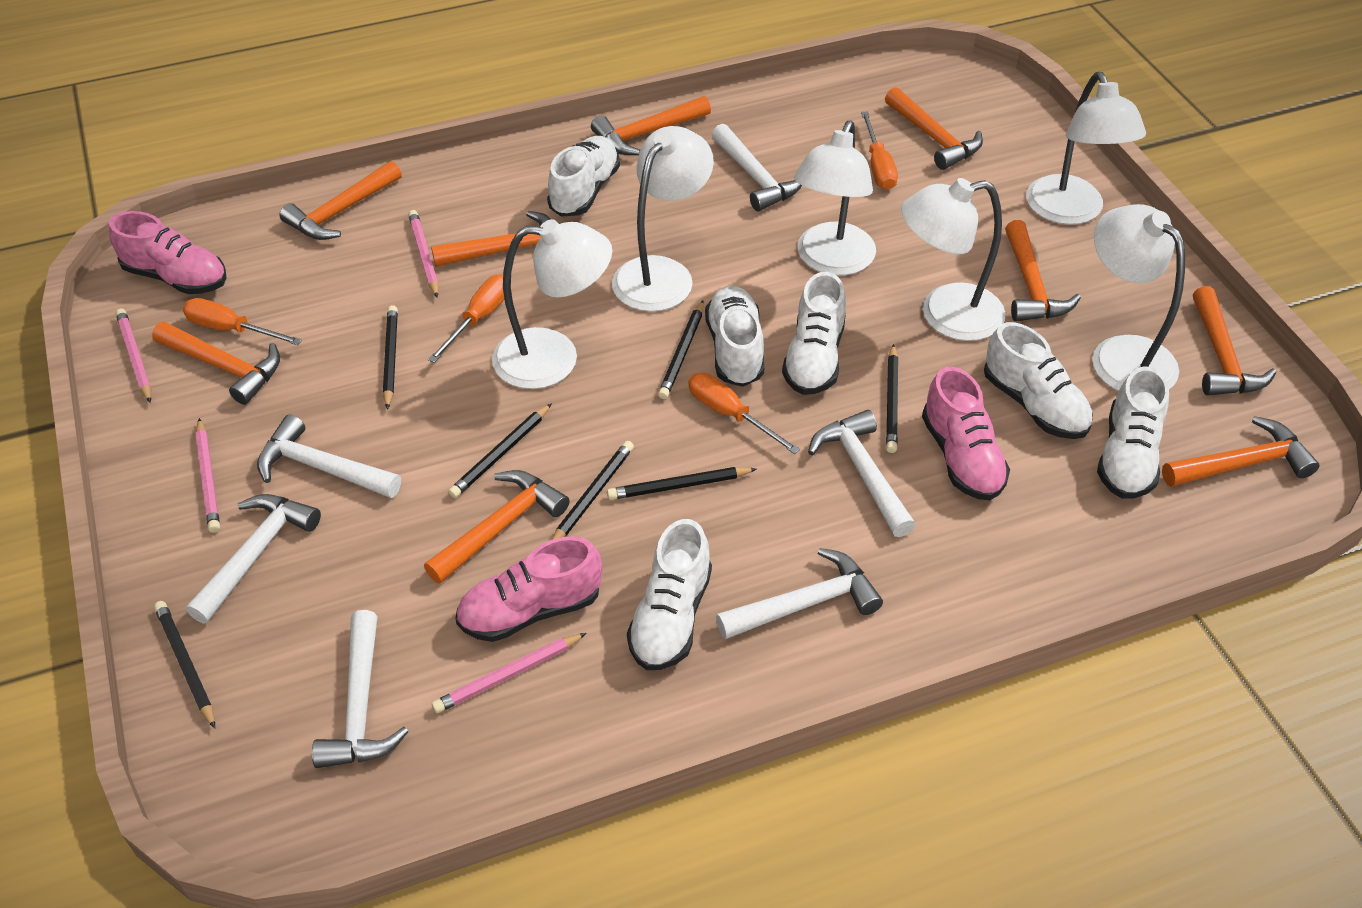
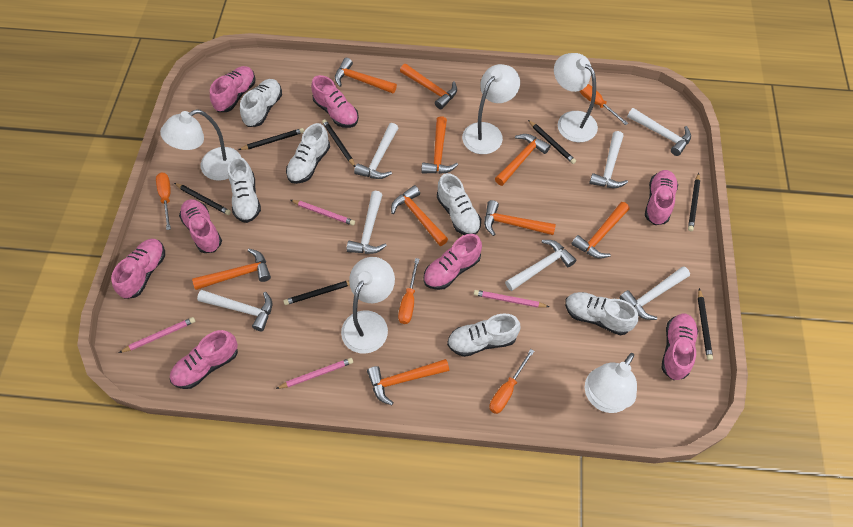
pink shoe: 3 -> 8
white hammer: 6 -> 7
white lamp: 6 -> 5

